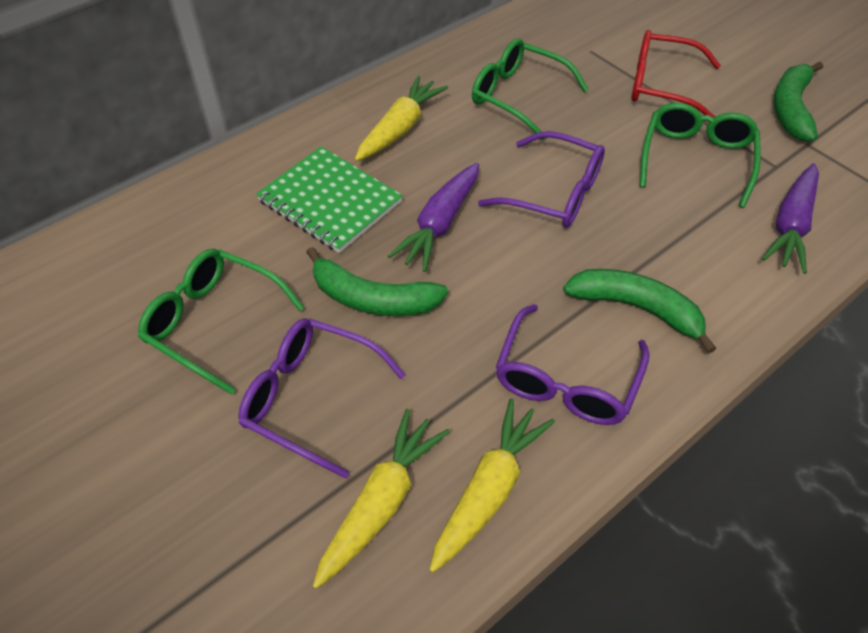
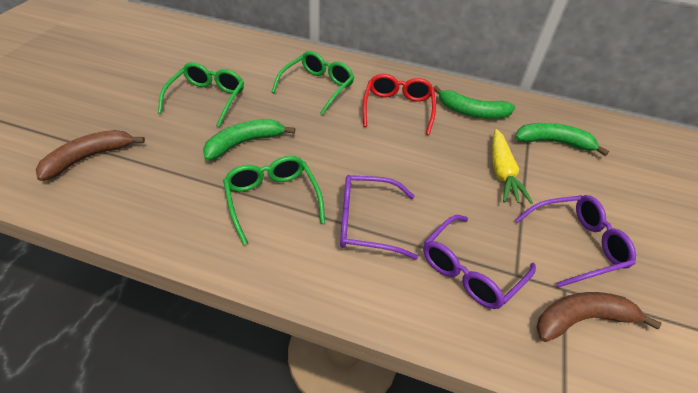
brown banana: 0 -> 2
green notebook: 1 -> 0
purple carrot: 2 -> 0
yellow carrot: 3 -> 1

